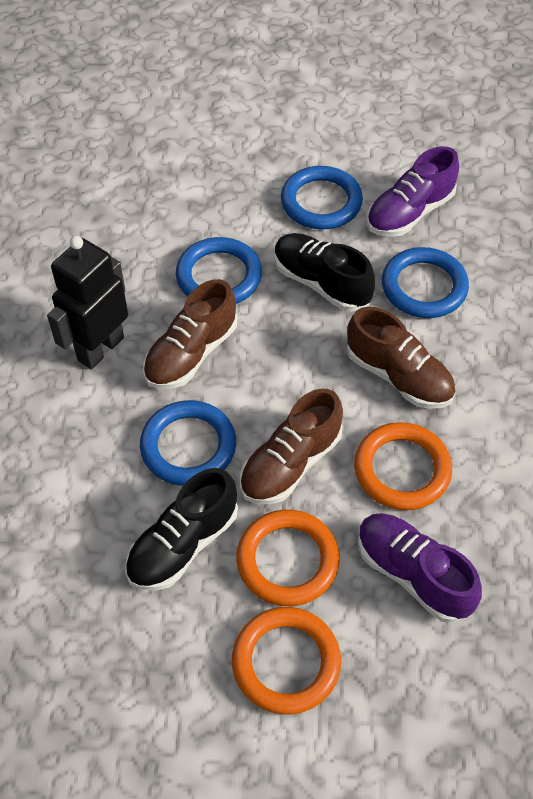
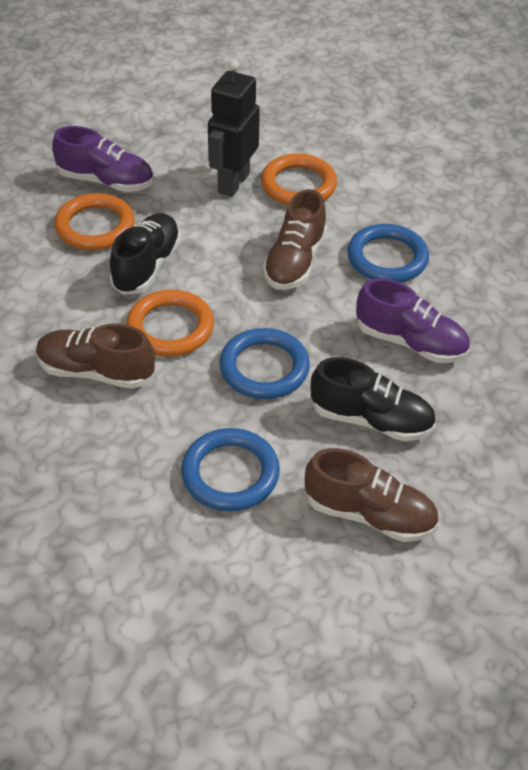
blue ring: 4 -> 3

